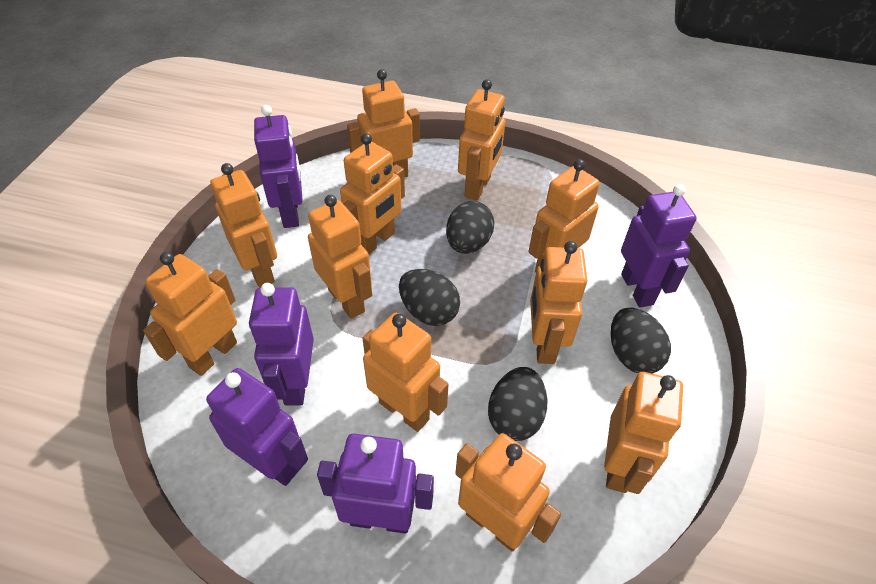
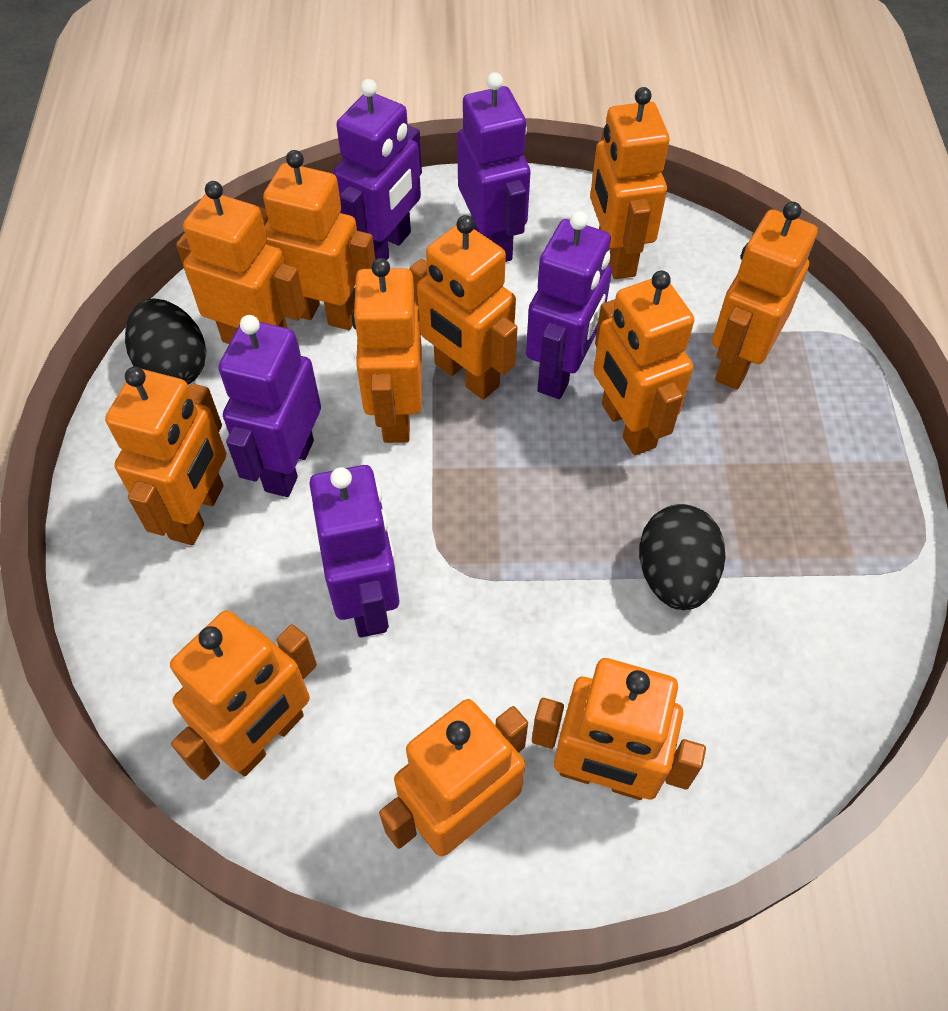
black egg: 4 -> 2

